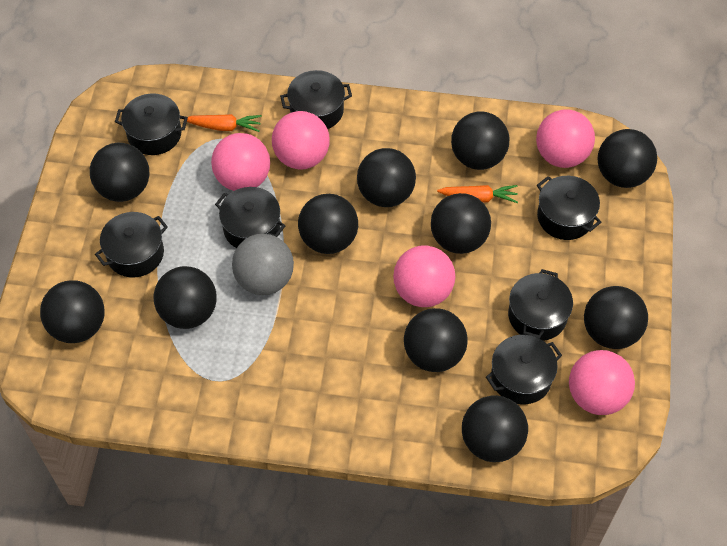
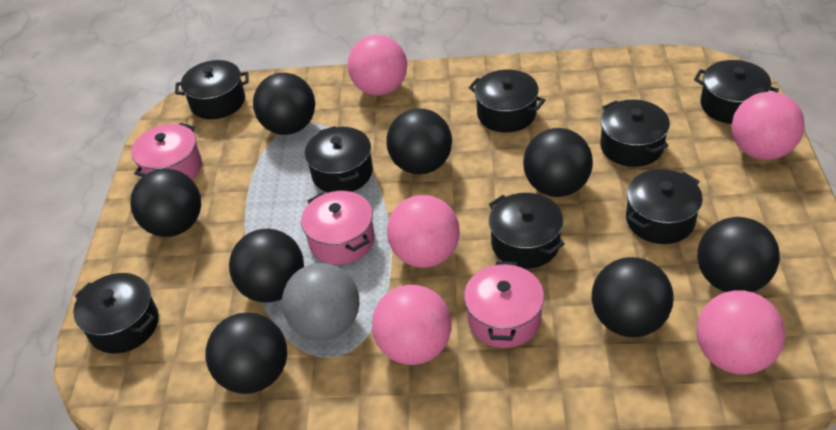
black ball: 11 -> 8
black pot: 7 -> 8
orange carrot: 2 -> 0
pink pot: 0 -> 3

